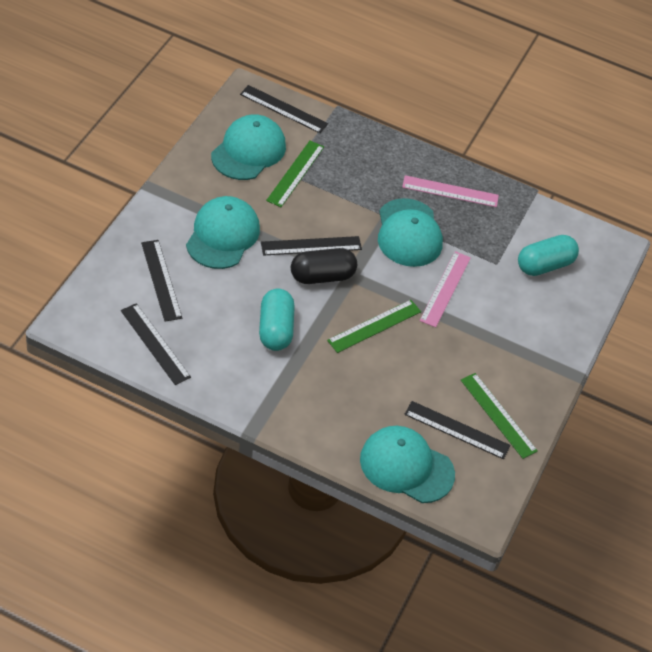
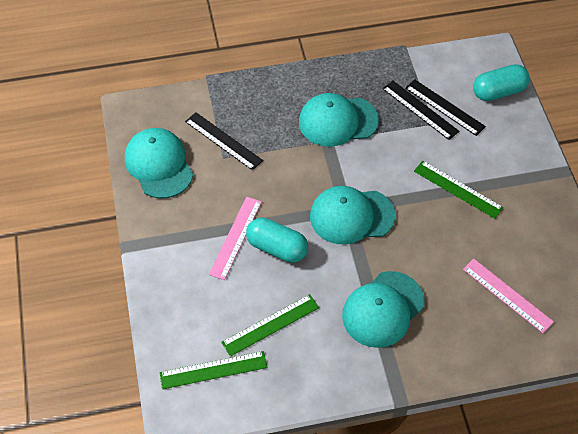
black capsule: 1 -> 0
black ruler: 5 -> 3

